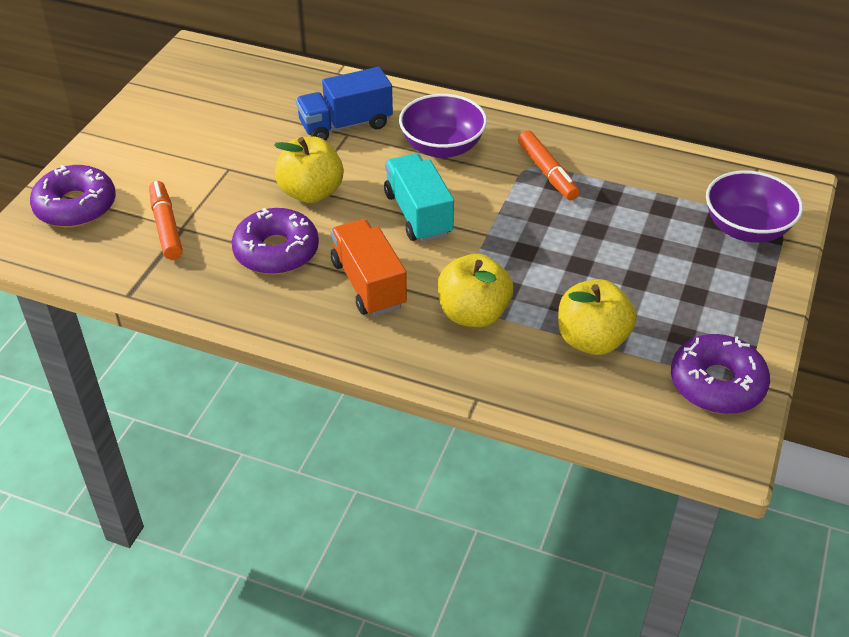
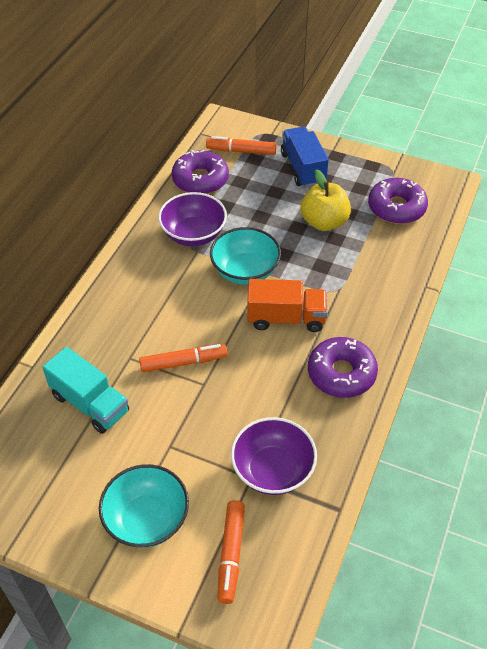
orange marker: 2 -> 3
turquoise bowl: 0 -> 2
yellow apple: 3 -> 1

